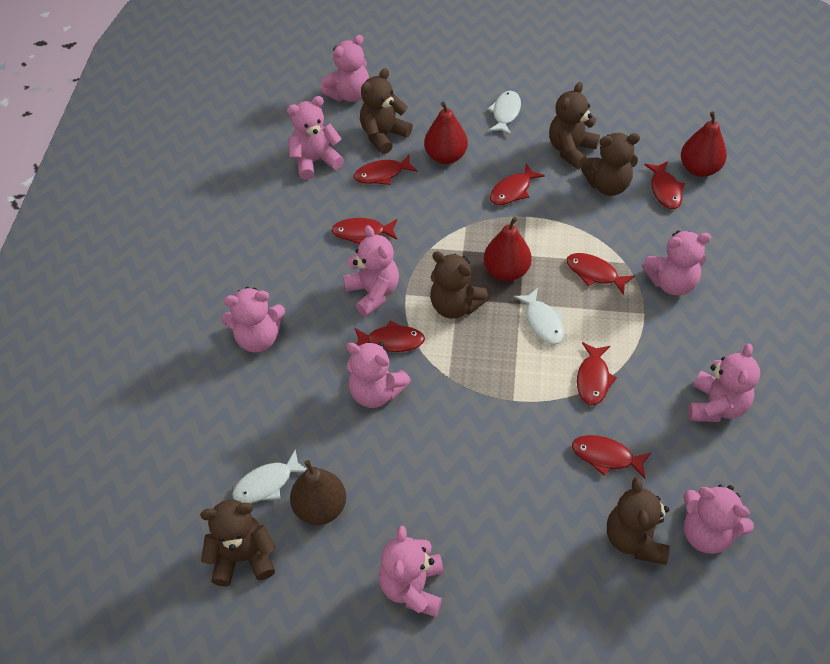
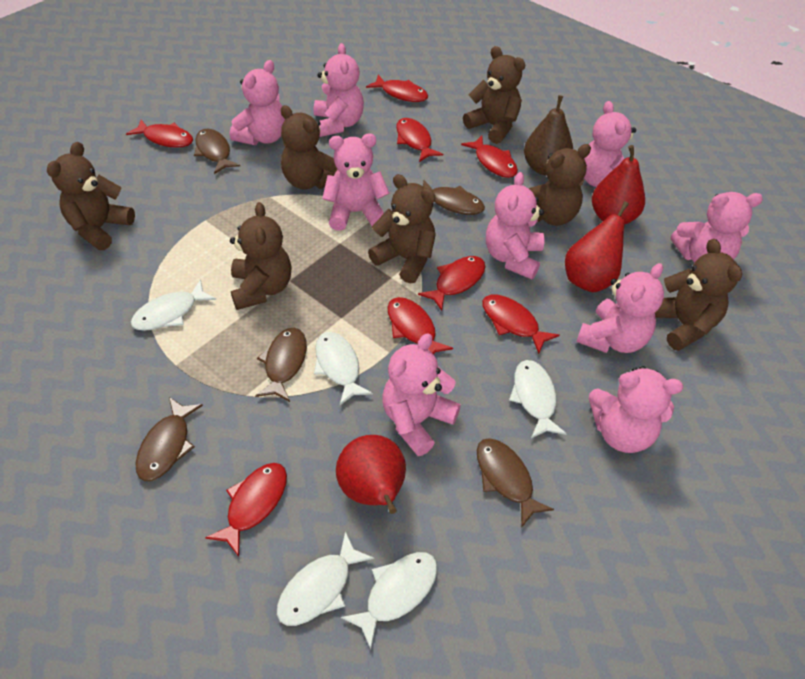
brown fish: 0 -> 5
brown teddy bear: 6 -> 7
white fish: 3 -> 5

